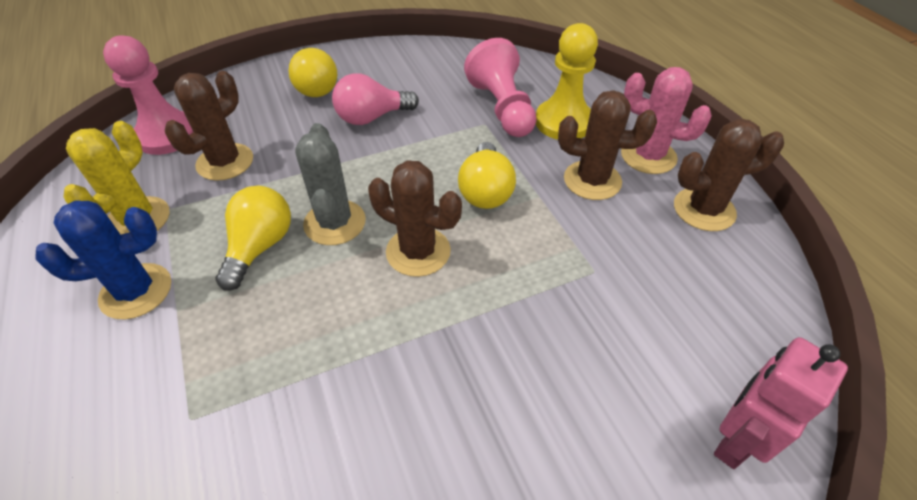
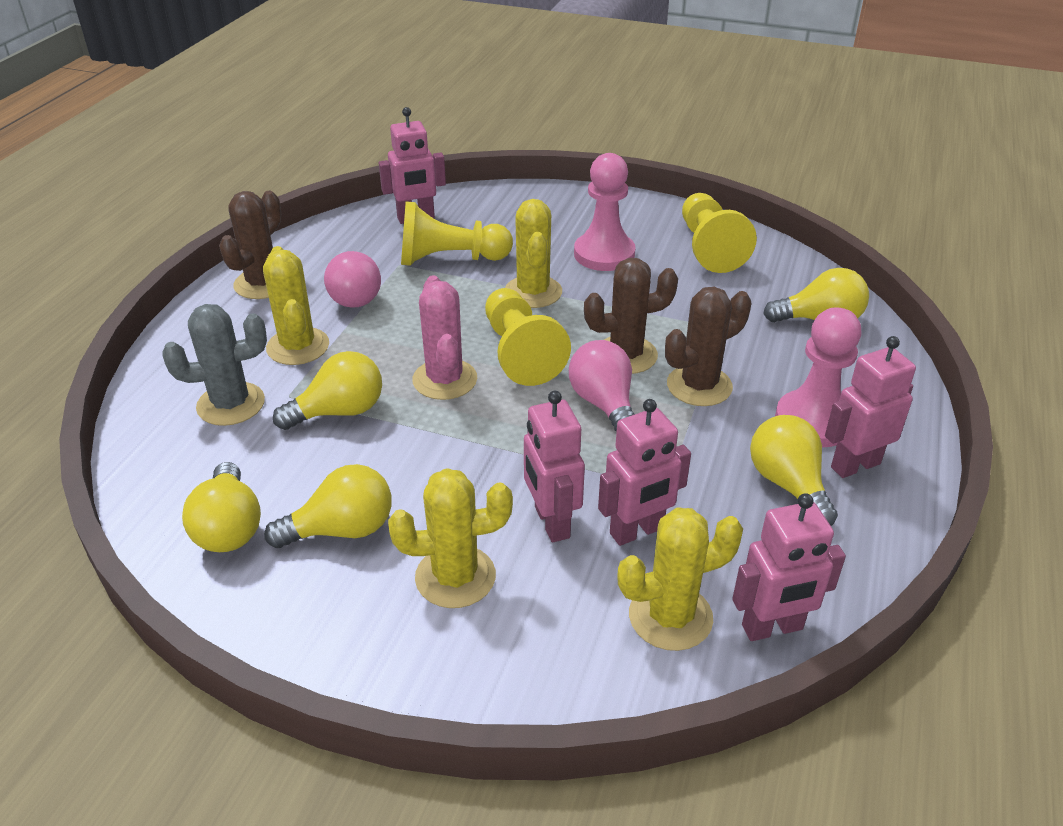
blue cactus: 1 -> 0
brown cactus: 4 -> 3
pink light bulb: 1 -> 2
pink robot: 1 -> 5
yellow cactus: 1 -> 4
yellow light bulb: 3 -> 5
yellow pawn: 1 -> 3

